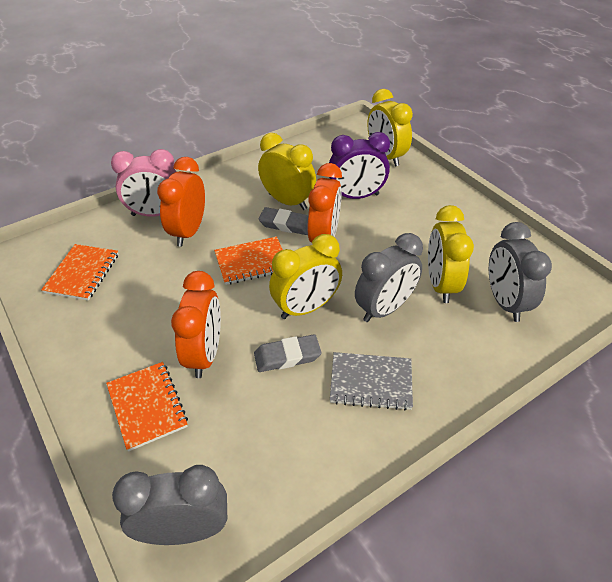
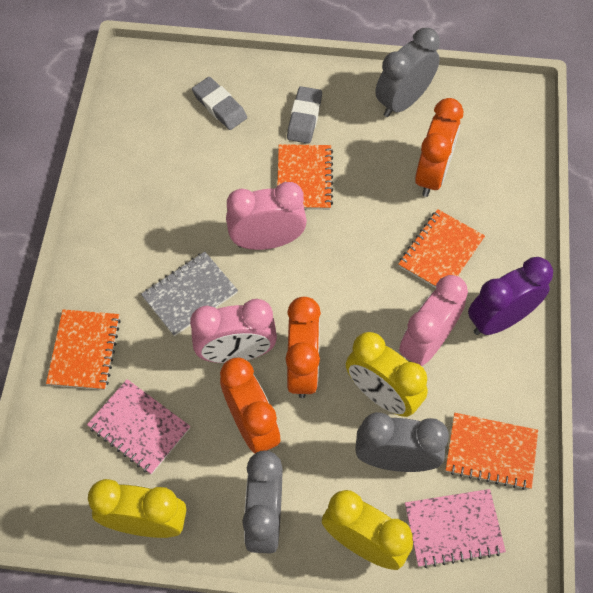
orange notebook: 3 -> 4
pink clock: 1 -> 3
pink notebook: 0 -> 2
yellow clock: 4 -> 3

